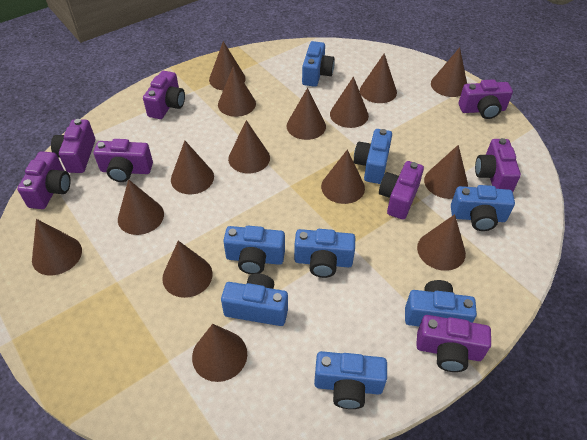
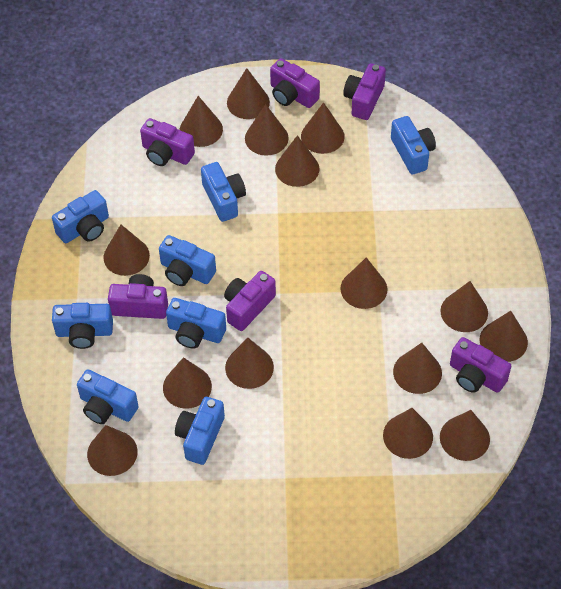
purple camera: 8 -> 6

